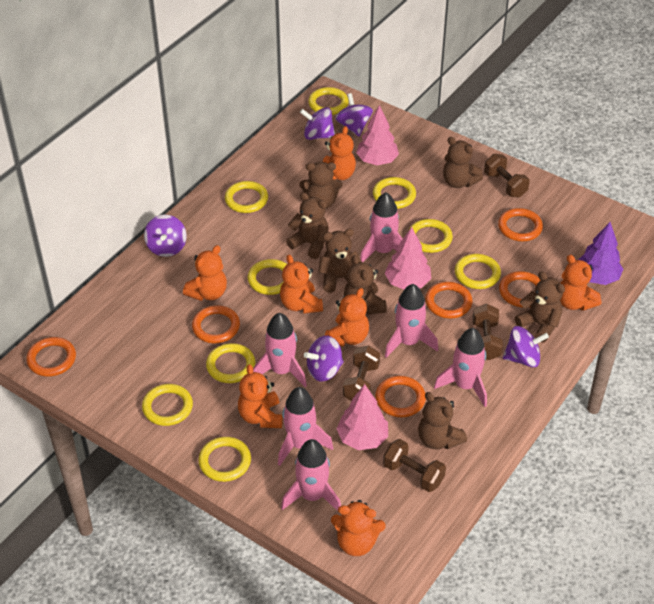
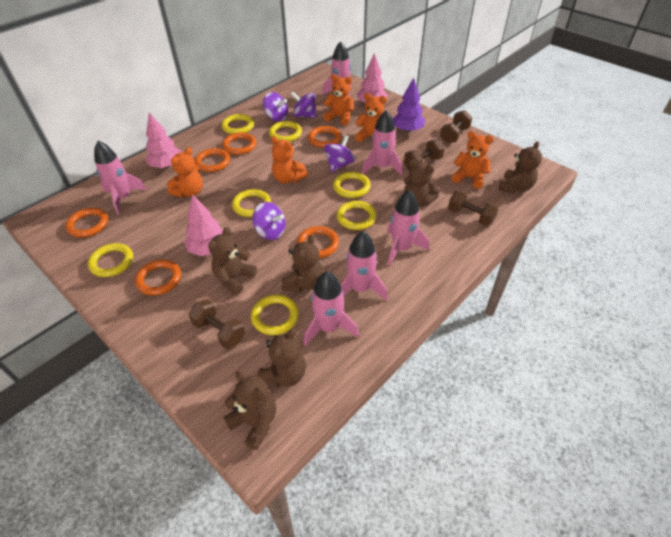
brown teddy bear: 7 -> 6
orange teddy bear: 7 -> 5
purple spinning top: 5 -> 4
yellow ring: 9 -> 7

